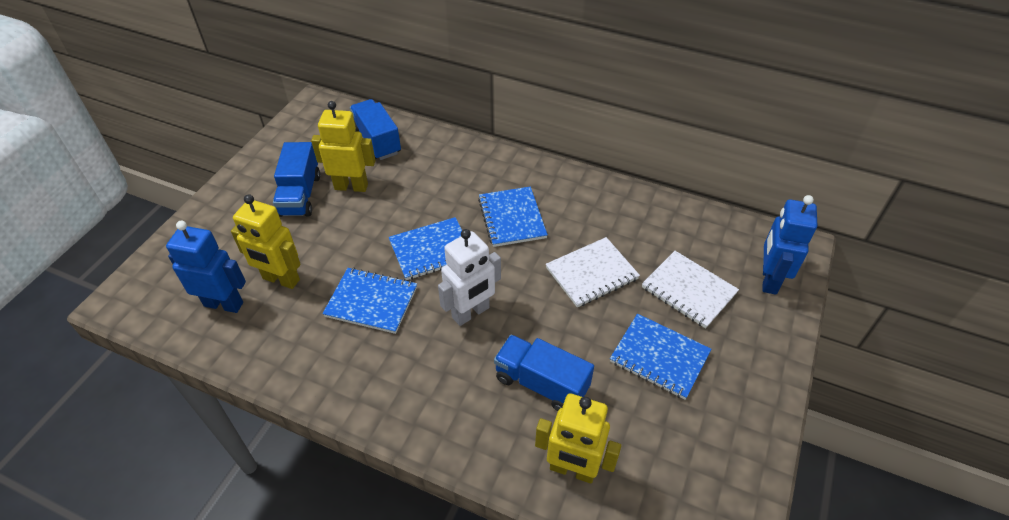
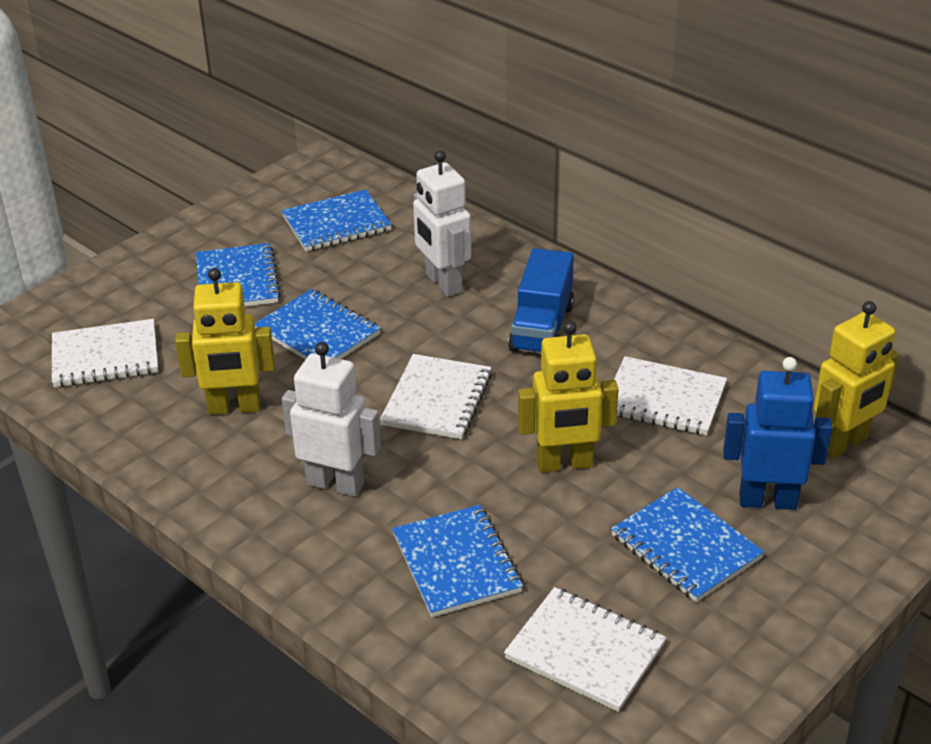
blue notebook: 4 -> 5
blue robot: 2 -> 1
blue truck: 3 -> 1
white notebook: 2 -> 4
white robot: 1 -> 2

